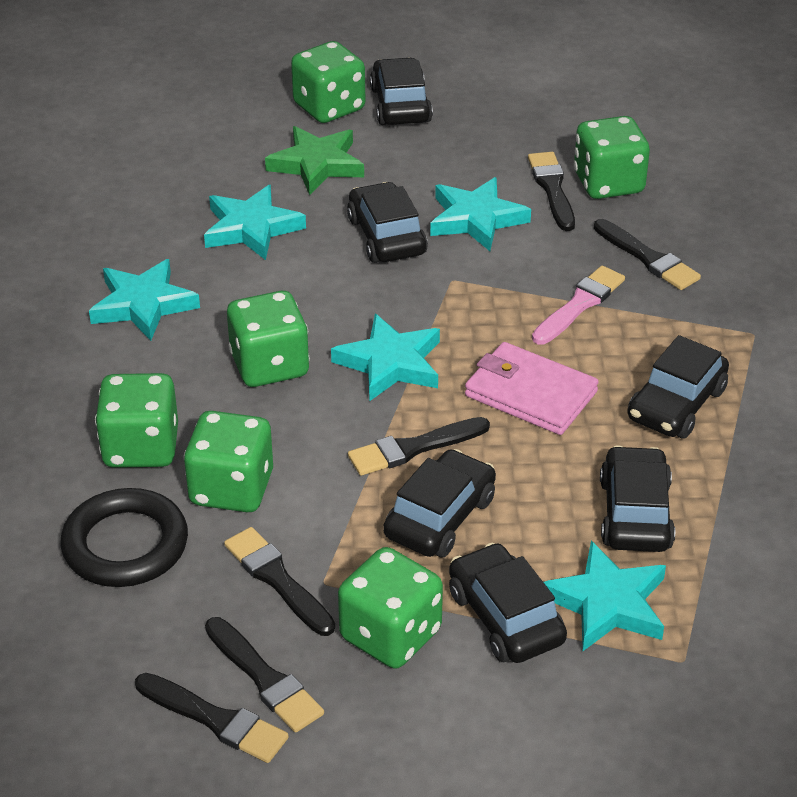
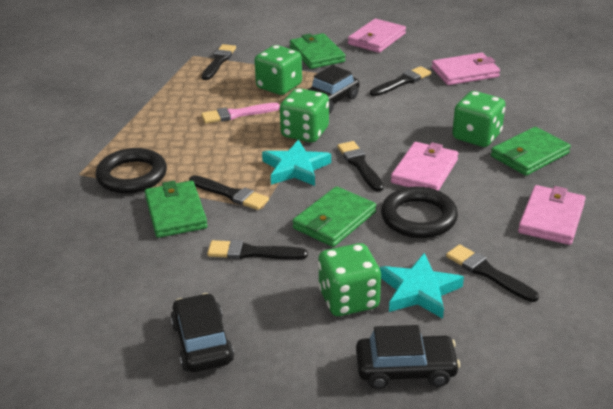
black car: 6 -> 3
black ring: 1 -> 2
green dice: 6 -> 4
green star: 1 -> 0
green wallet: 0 -> 4
pink wallet: 1 -> 4
turquoise star: 5 -> 2

